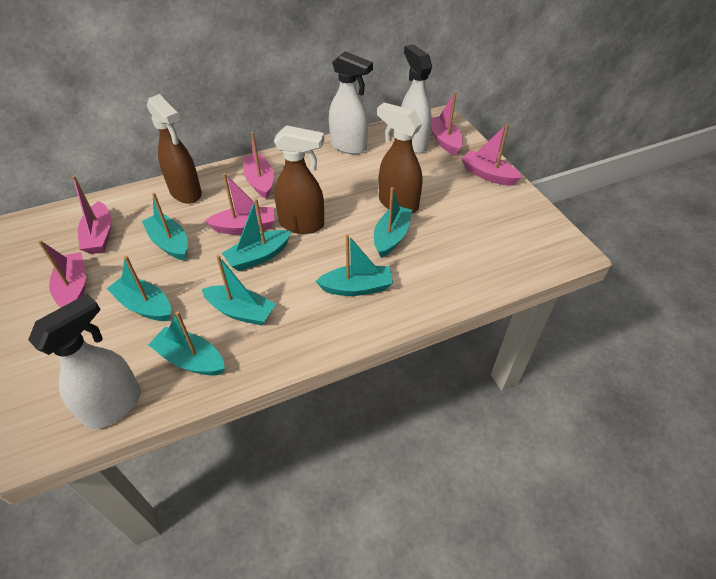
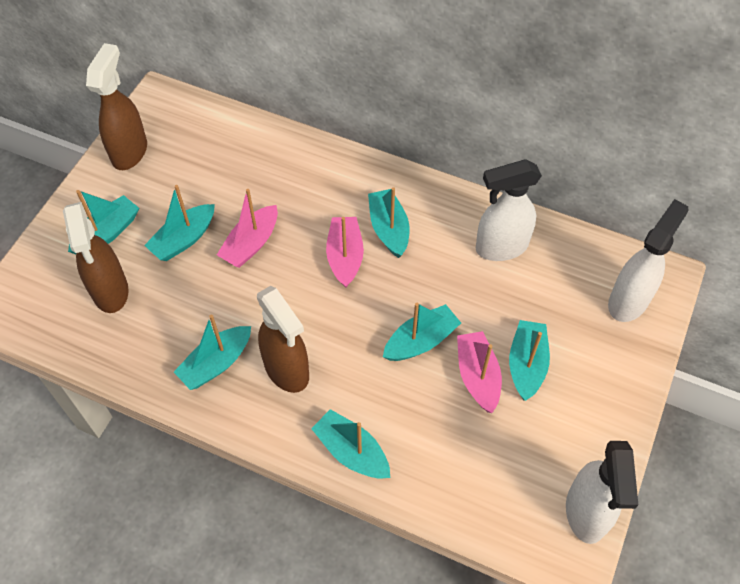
pink boat: 6 -> 3

